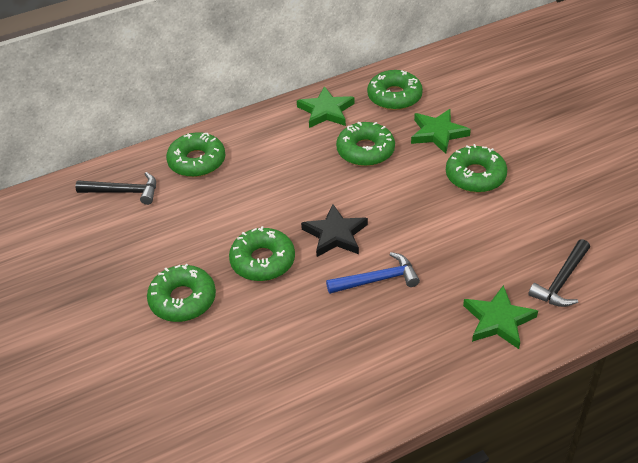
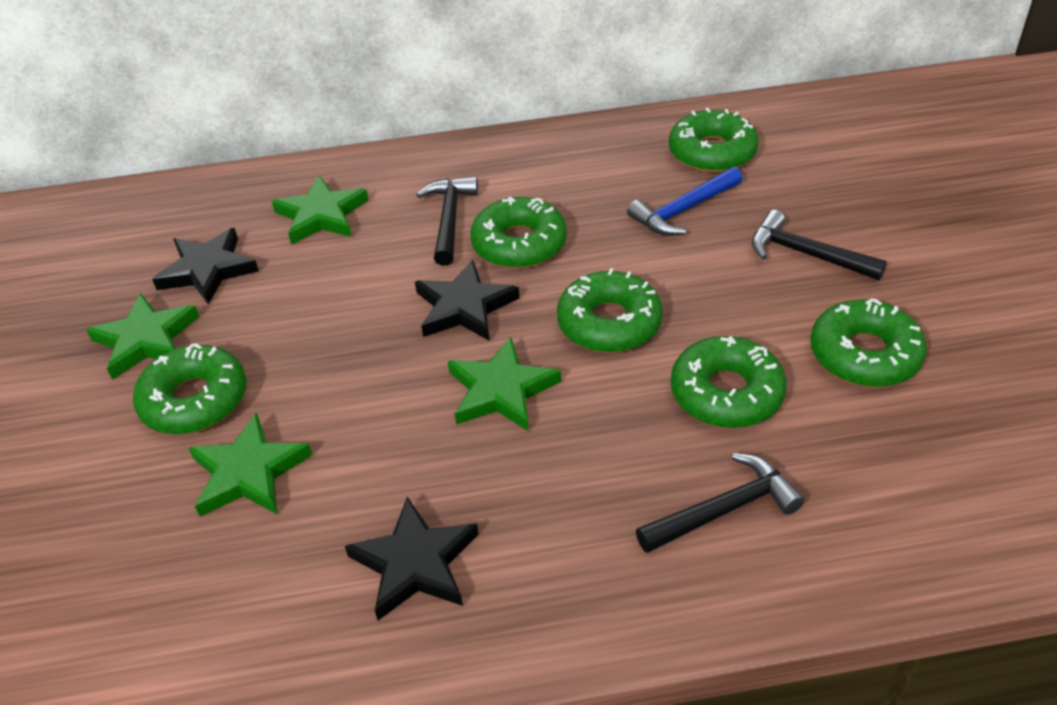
black hammer: 2 -> 3
black star: 1 -> 3
green star: 3 -> 4

